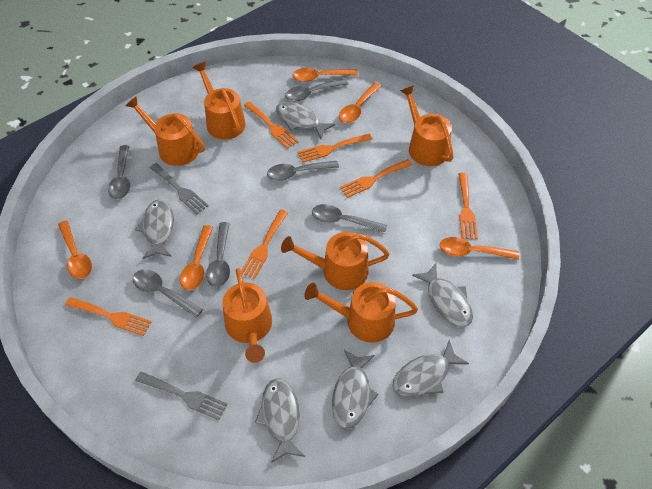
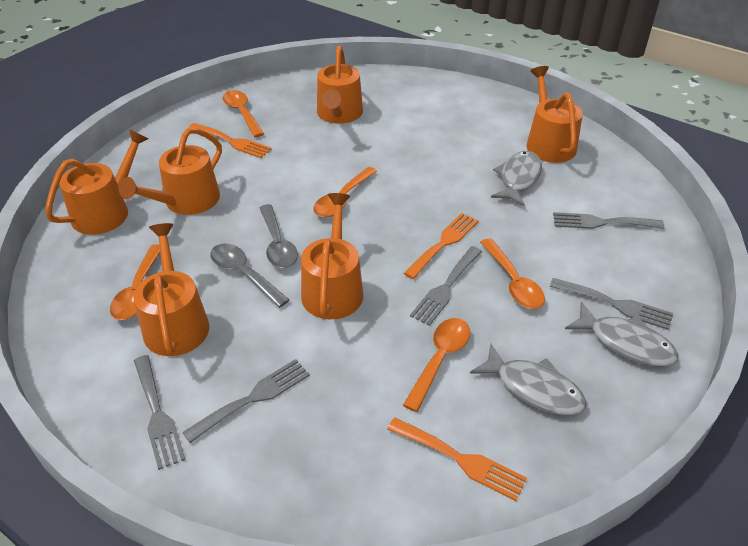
grey fish: 6 -> 3
grey fork: 2 -> 5
grey spoon: 6 -> 2
orange fork: 6 -> 3

